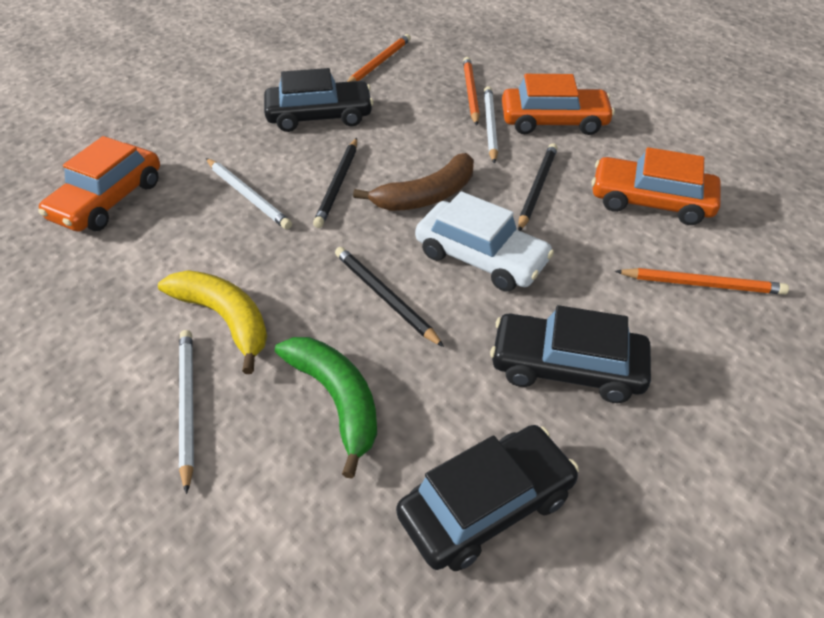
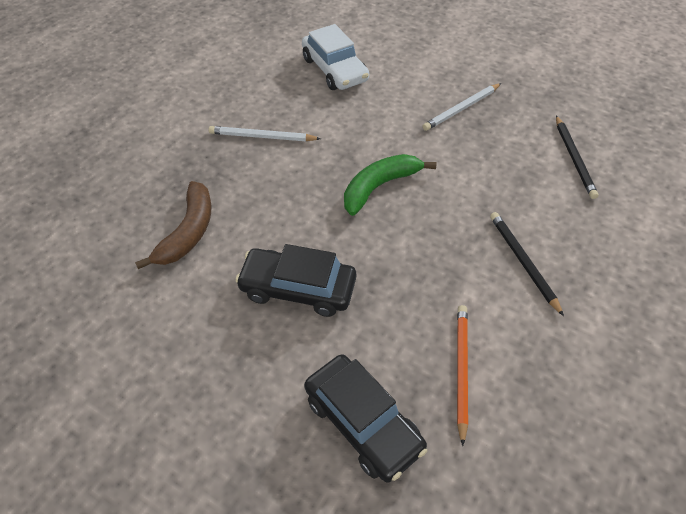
black car: 3 -> 2
black pencil: 3 -> 2
orange car: 3 -> 0
orange pencil: 3 -> 1
white pencil: 3 -> 2
yellow banana: 1 -> 0

